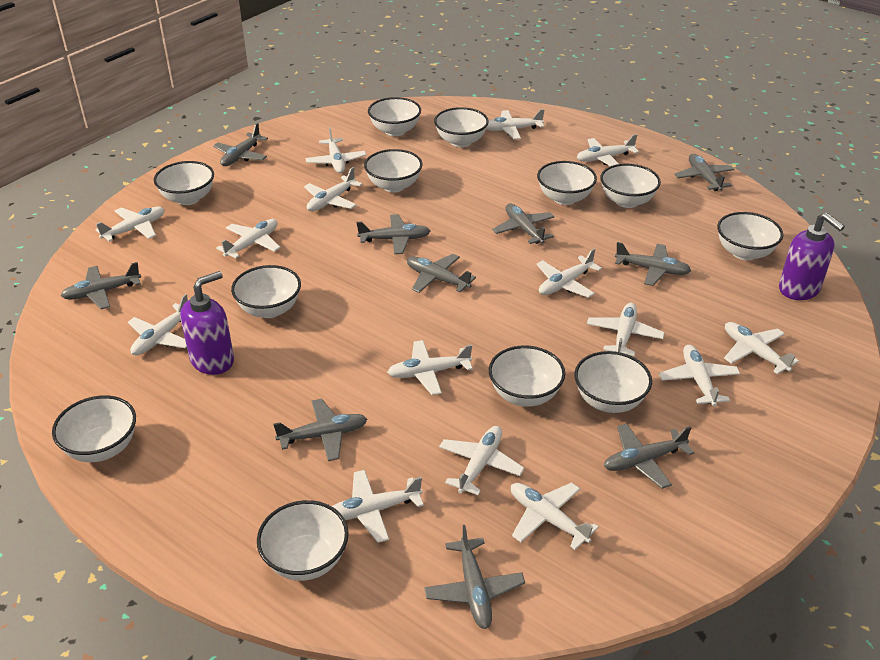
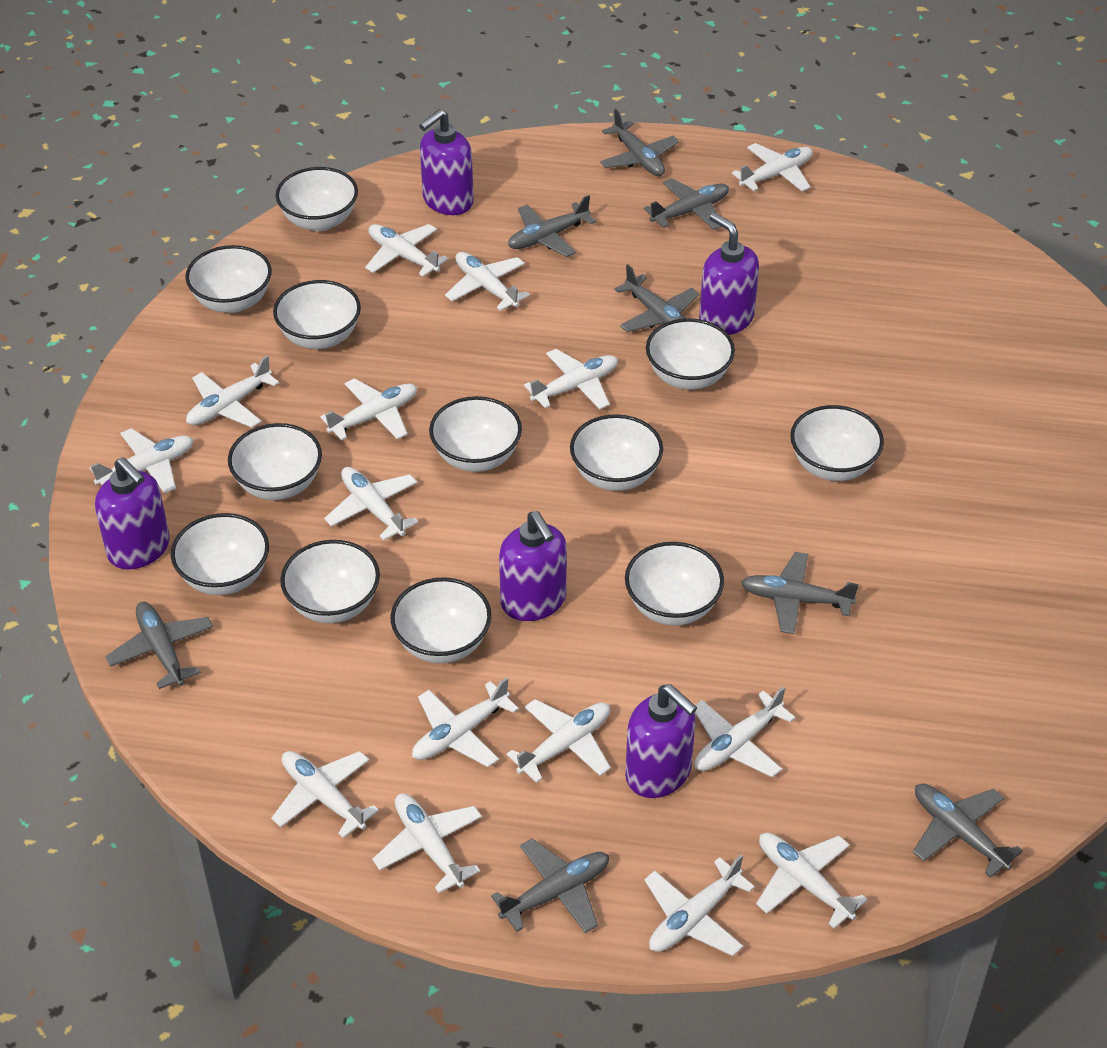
grey plane: 10 -> 8
purple soap dispenser: 2 -> 5

